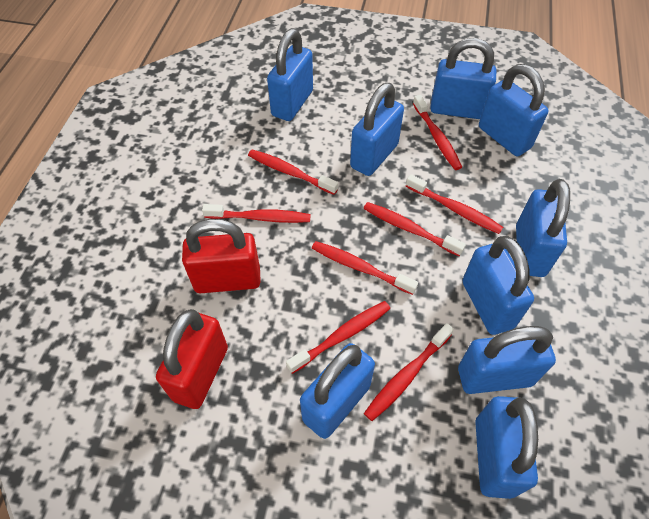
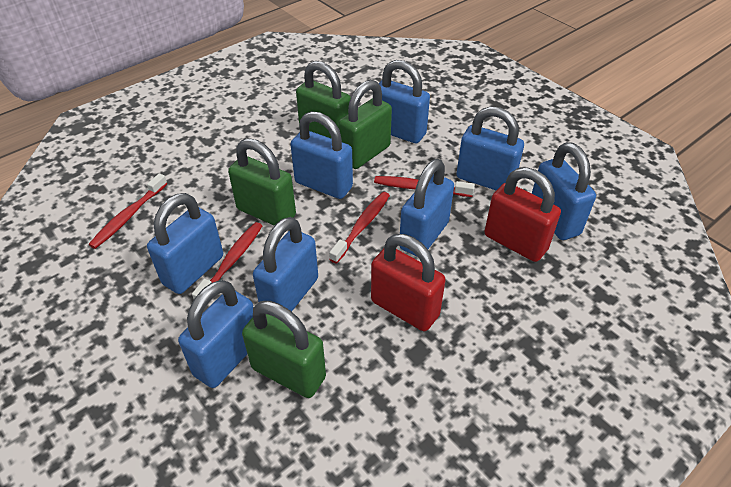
blue padlock: 9 -> 8
green padlock: 0 -> 4
red toothbrush: 8 -> 4

